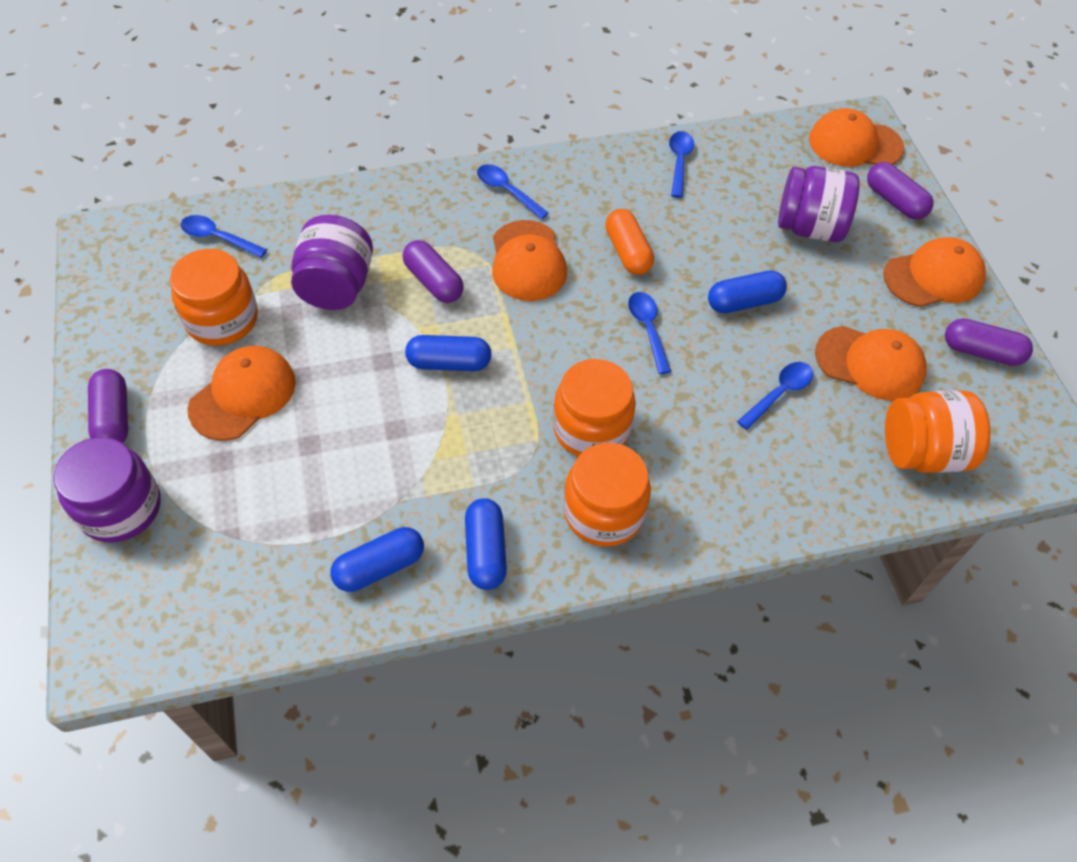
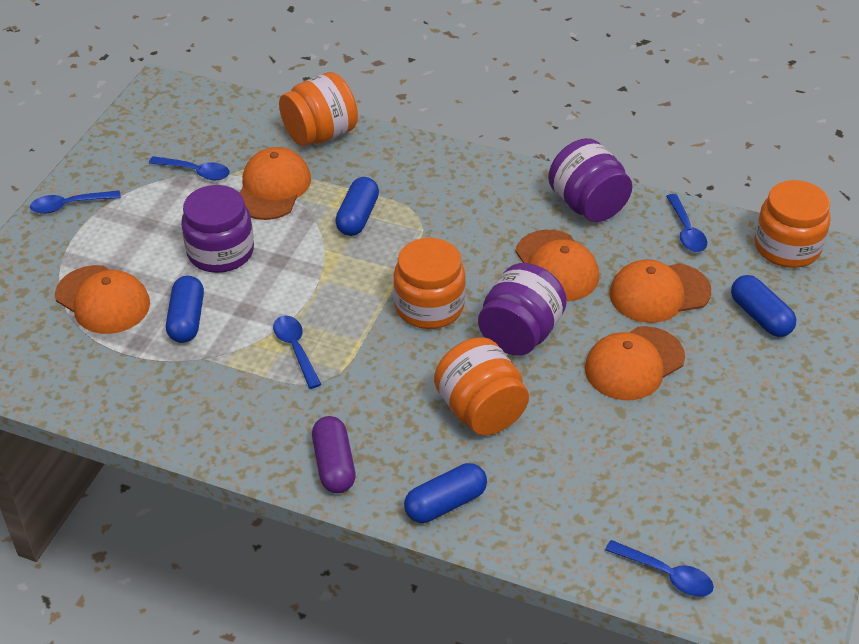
orange capsule: 1 -> 0
purple capsule: 4 -> 1

